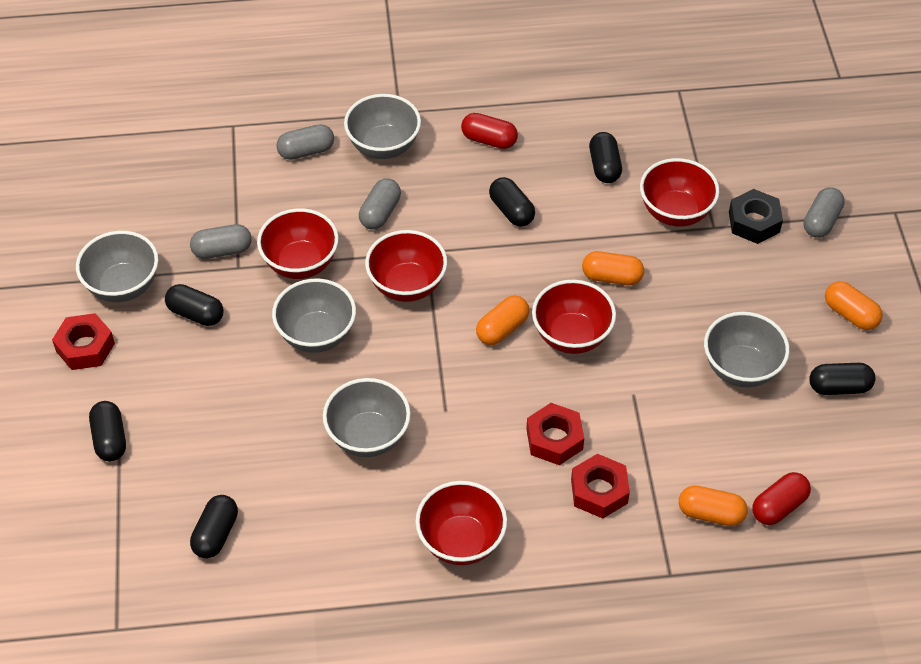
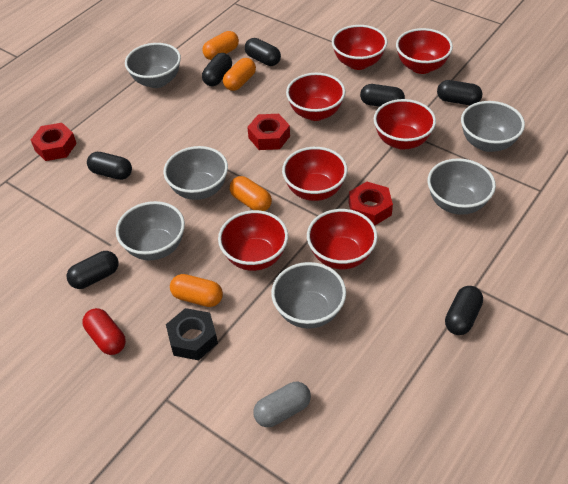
black capsule: 6 -> 7
grey bowl: 5 -> 6
grey capsule: 4 -> 1
red bowl: 5 -> 7
red capsule: 2 -> 1

